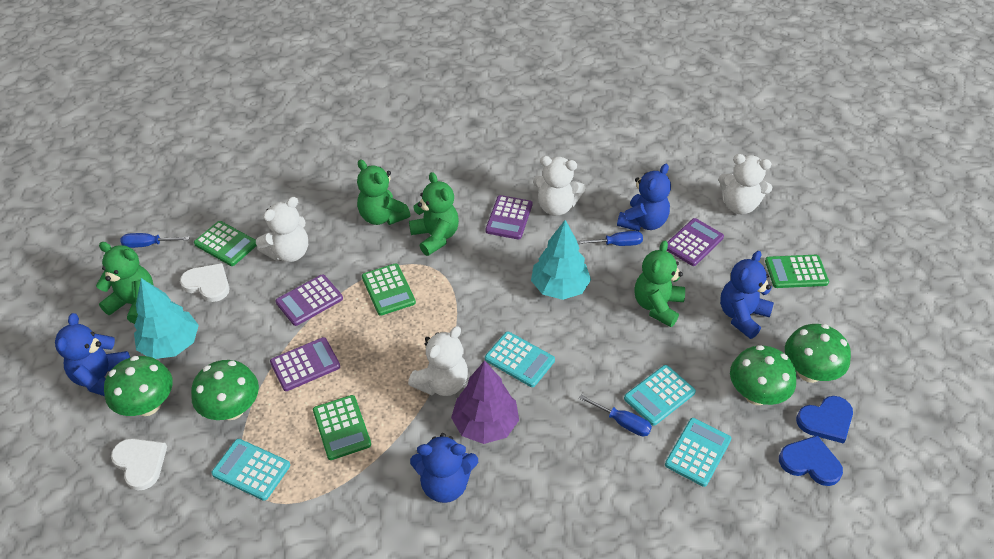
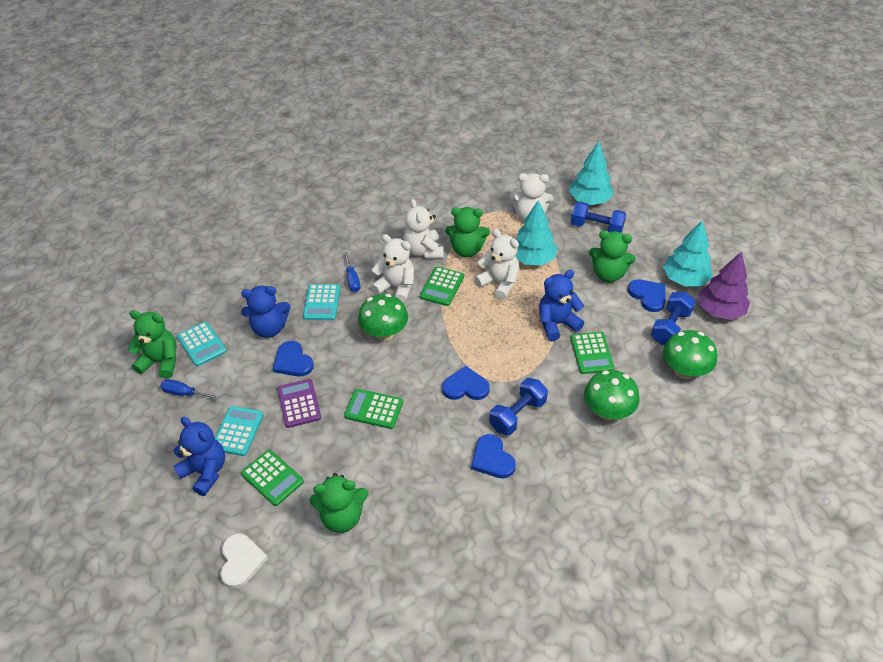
blue dumbbell: 0 -> 3
blue heart: 2 -> 4
blue screwdriver: 3 -> 2
blue teddy bear: 4 -> 3
green mushroom: 4 -> 3
purple calculator: 4 -> 1
turquoise calculator: 4 -> 3
turquoise tree: 2 -> 3
white heart: 2 -> 1

